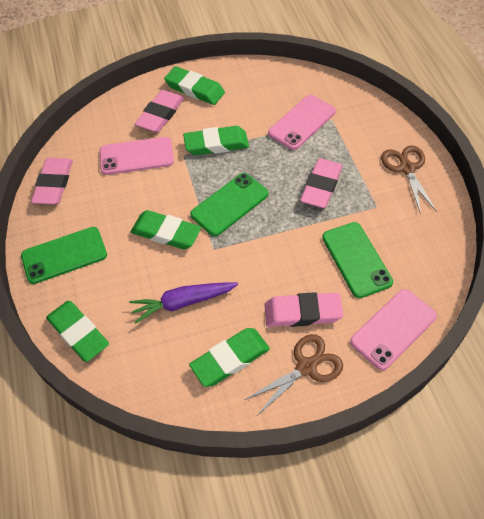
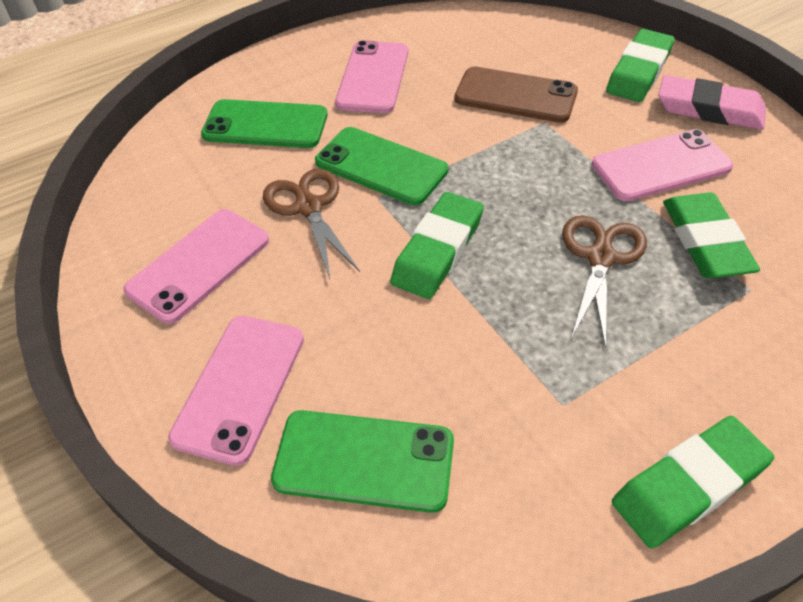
brown phone: 0 -> 1
green eraser: 5 -> 4
pink eraser: 4 -> 1
pink phone: 3 -> 4
purple carrot: 1 -> 0

